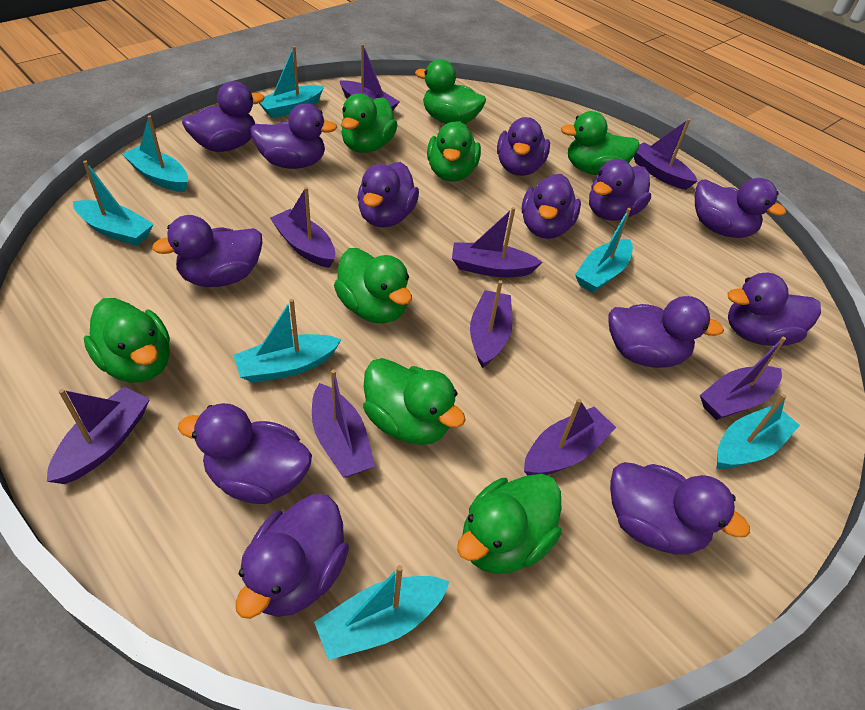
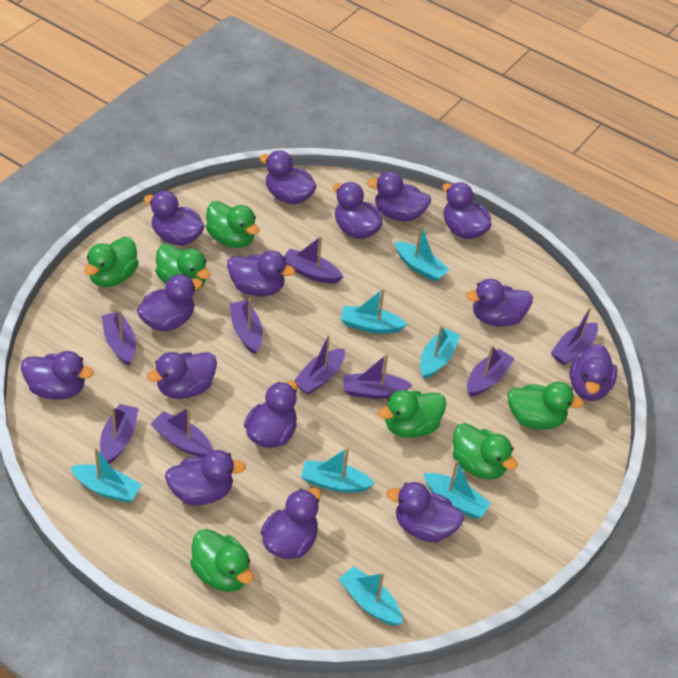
green duck: 8 -> 7
purple duck: 13 -> 15

